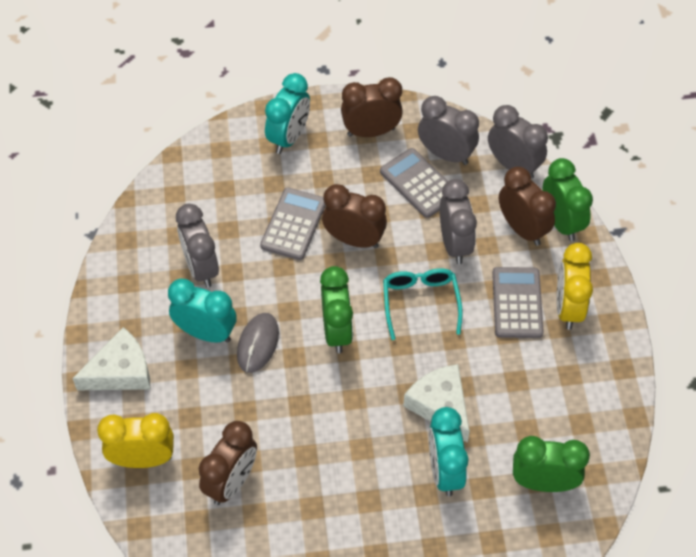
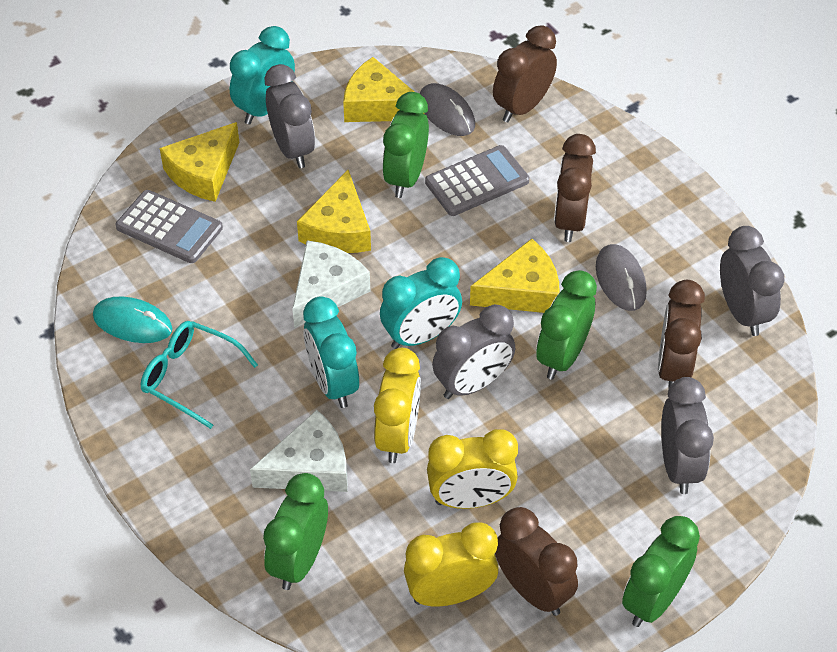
green clock: 3 -> 4
grey calculator: 3 -> 2
grey mouse: 1 -> 2
turquoise mouse: 0 -> 1
yellow cheese: 0 -> 4
yellow clock: 2 -> 3

